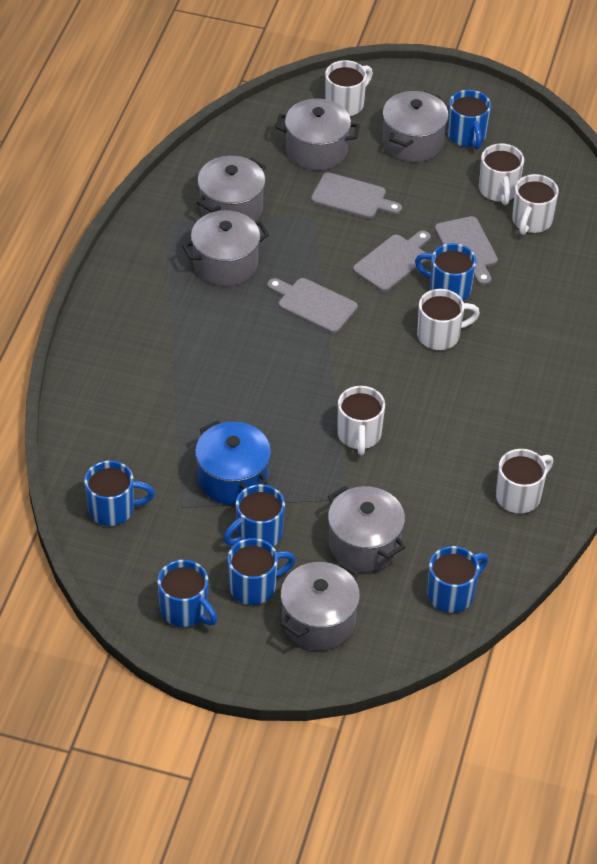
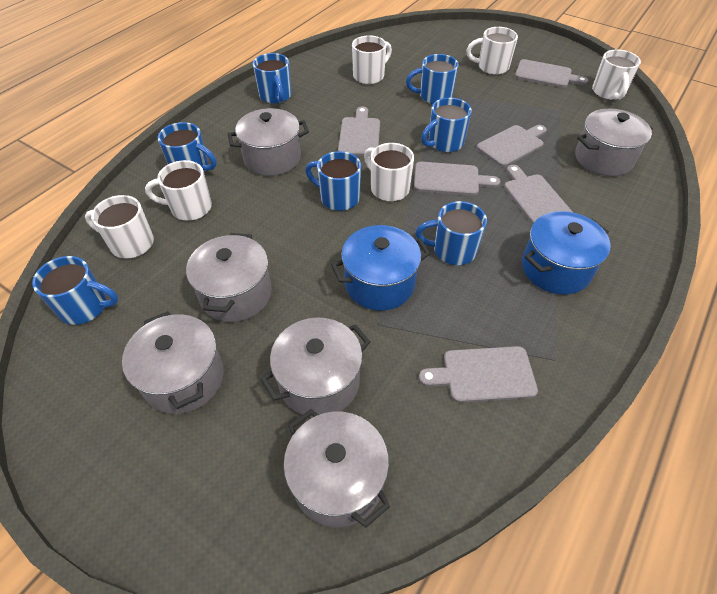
blue pot: 1 -> 2
grey cutting board: 4 -> 6

